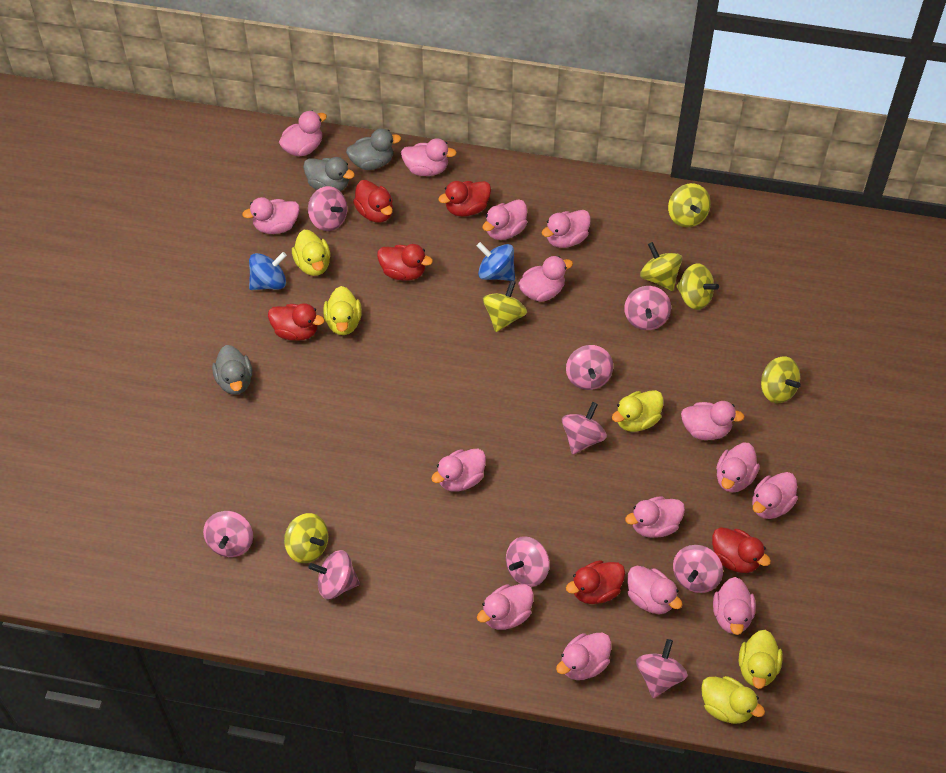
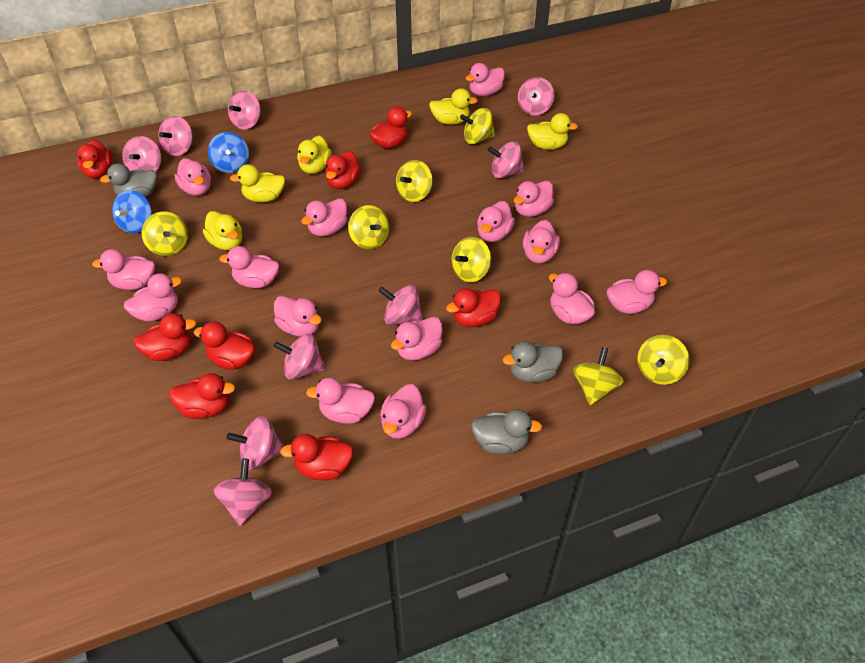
red duck: 6 -> 8
yellow spinning top: 6 -> 7

